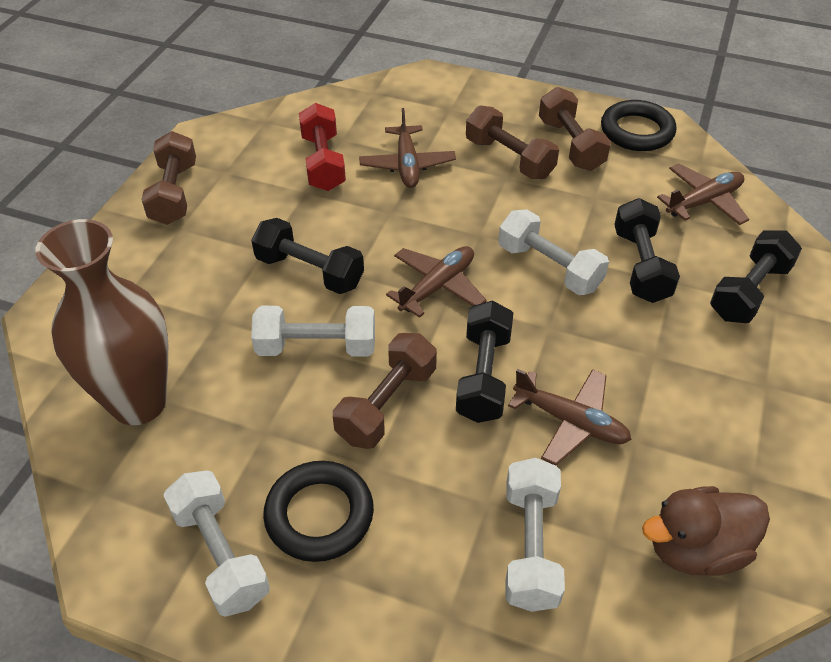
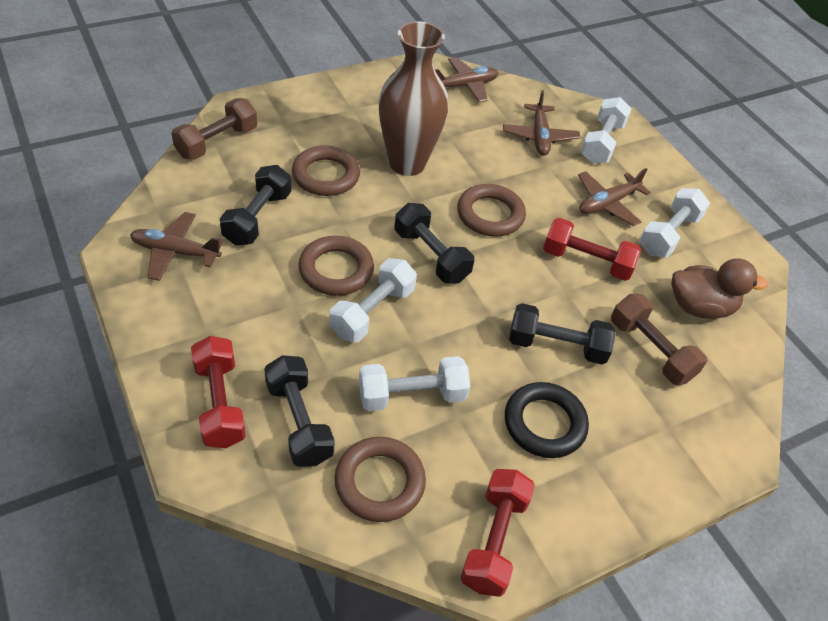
black ring: 2 -> 1
brown dumbbell: 4 -> 2
brown ring: 0 -> 4
red dumbbell: 1 -> 3

